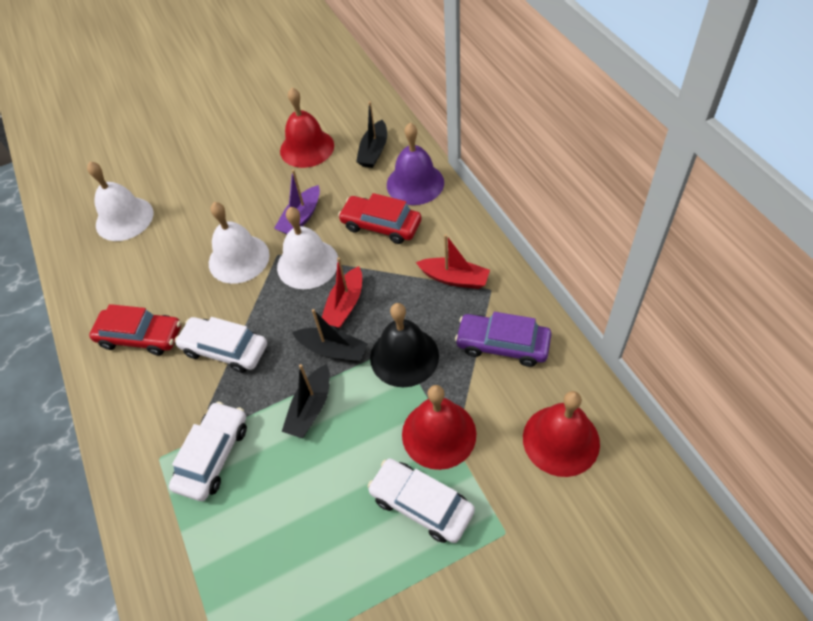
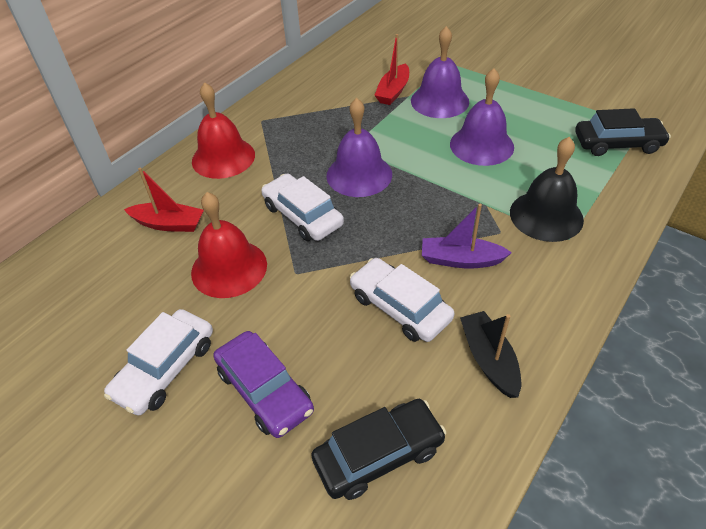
black boat: 3 -> 1
black car: 0 -> 2
purple bell: 1 -> 3
red bell: 3 -> 2
red car: 2 -> 0
white bell: 3 -> 0

